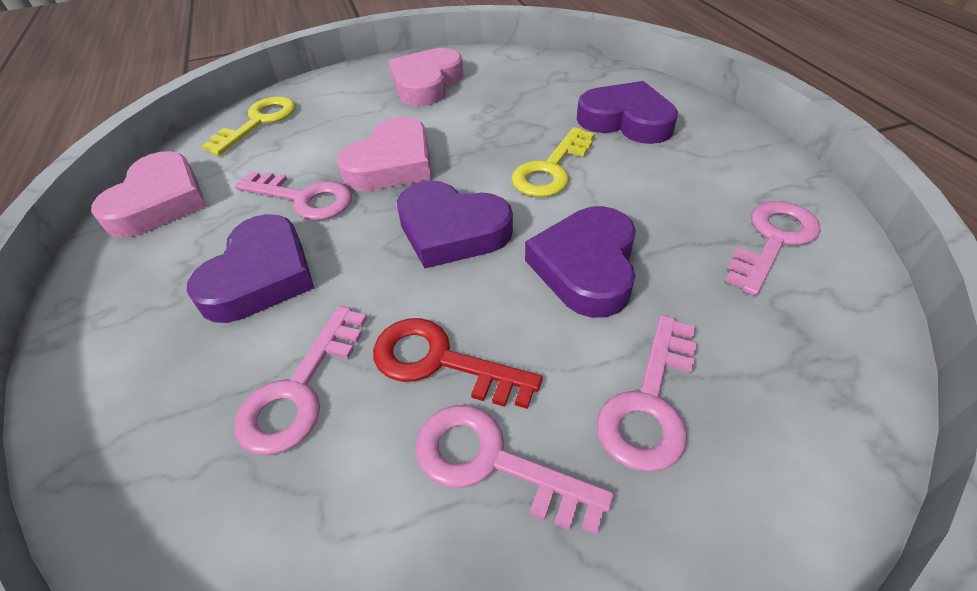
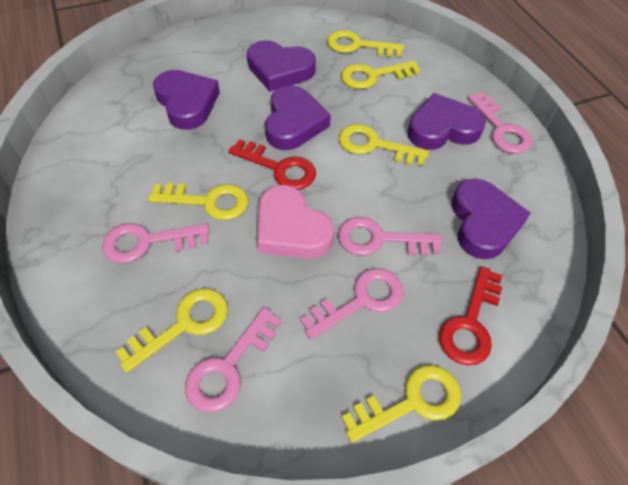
pink heart: 3 -> 1
purple heart: 4 -> 5
red key: 1 -> 2
yellow key: 2 -> 6

